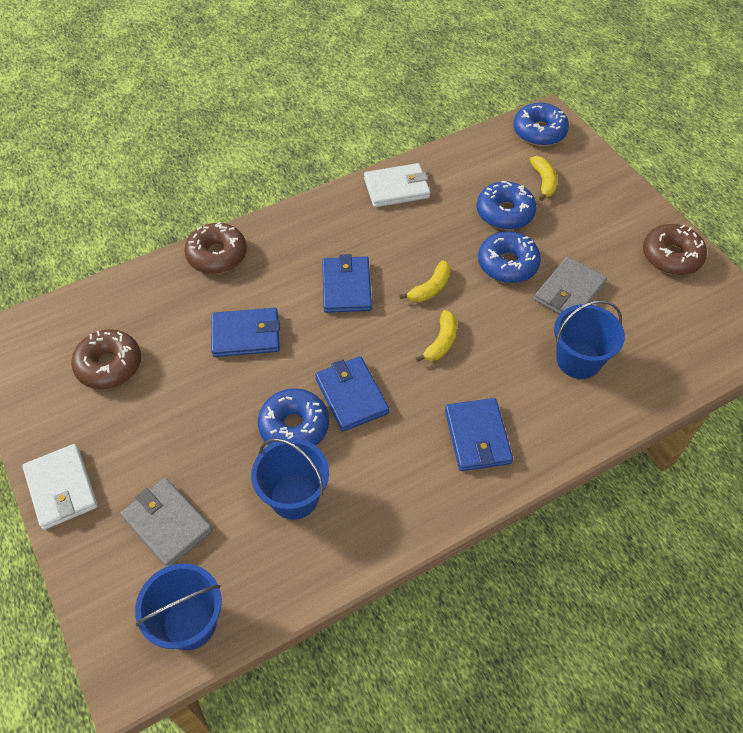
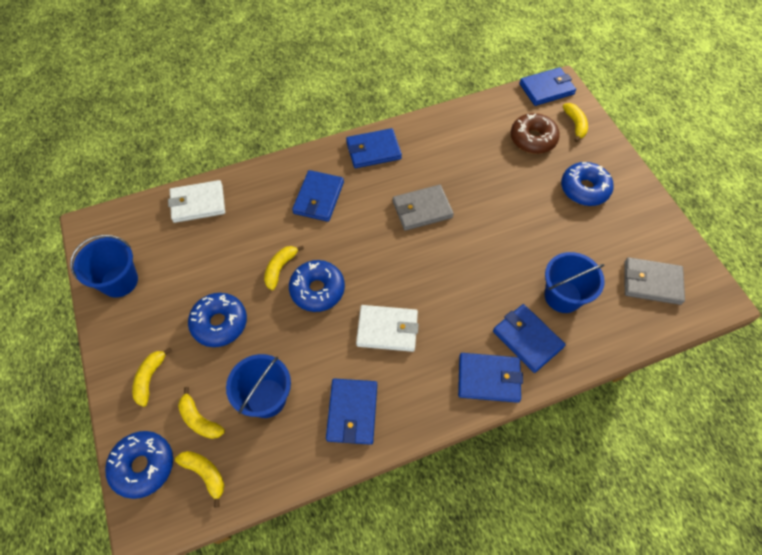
blue wallet: 4 -> 6
brown donut: 3 -> 1
yellow banana: 3 -> 5

